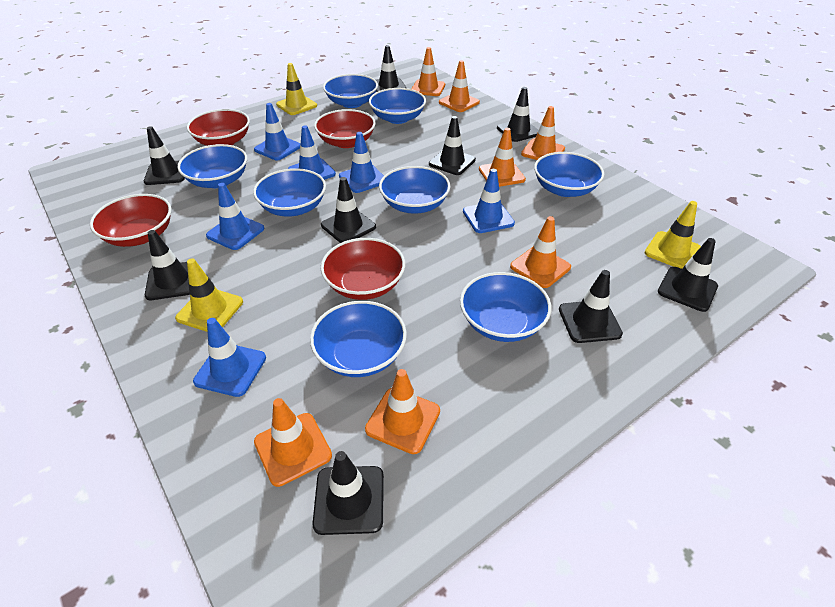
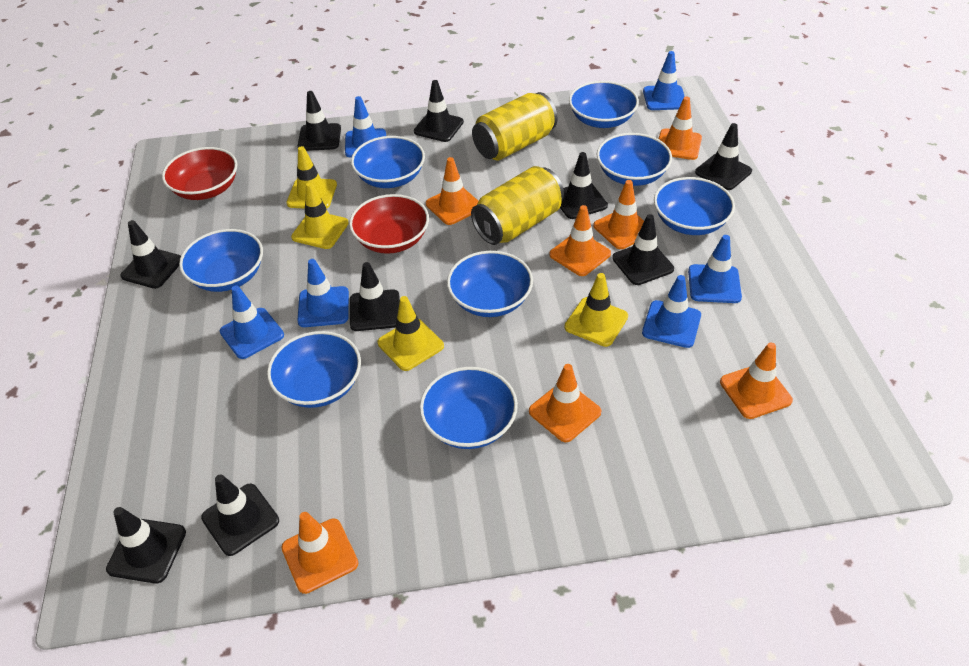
red bowl: 4 -> 2
yellow can: 0 -> 2
yellow traffic cone: 3 -> 4

